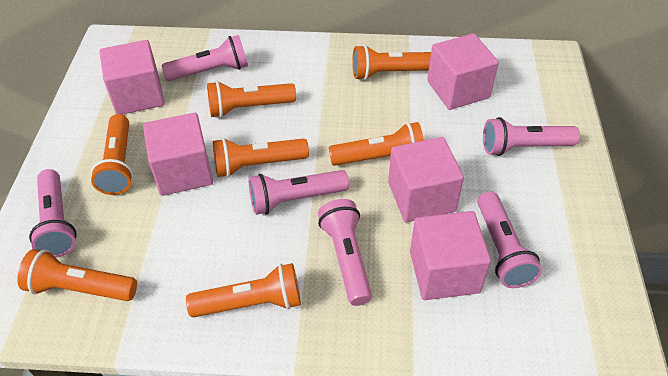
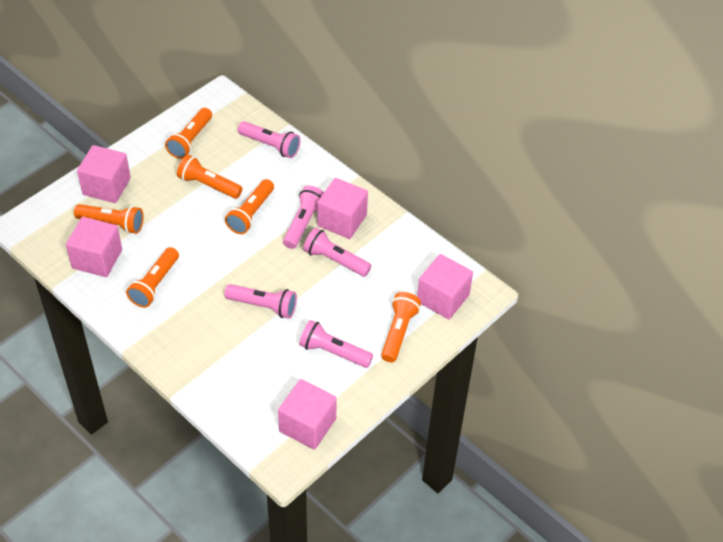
orange flashlight: 7 -> 6
pink flashlight: 6 -> 5

